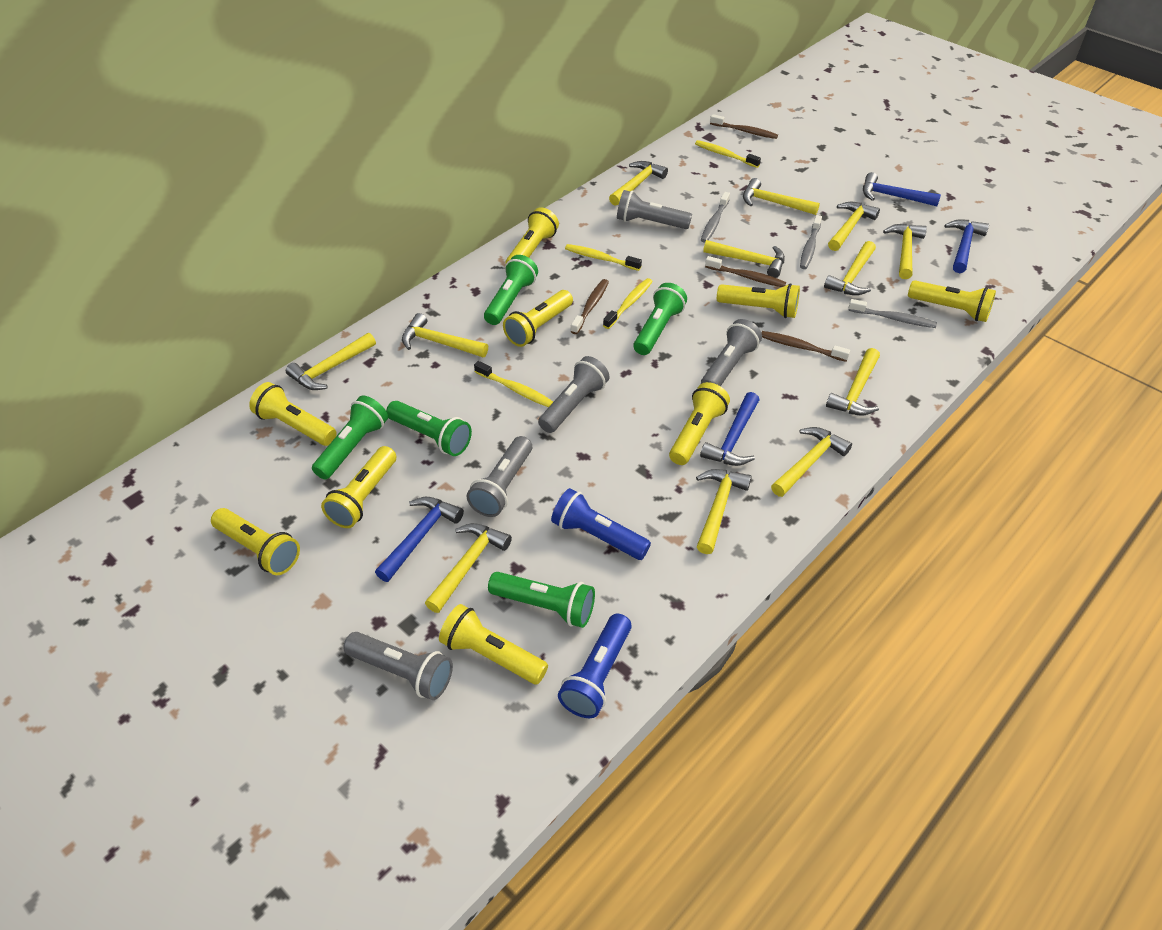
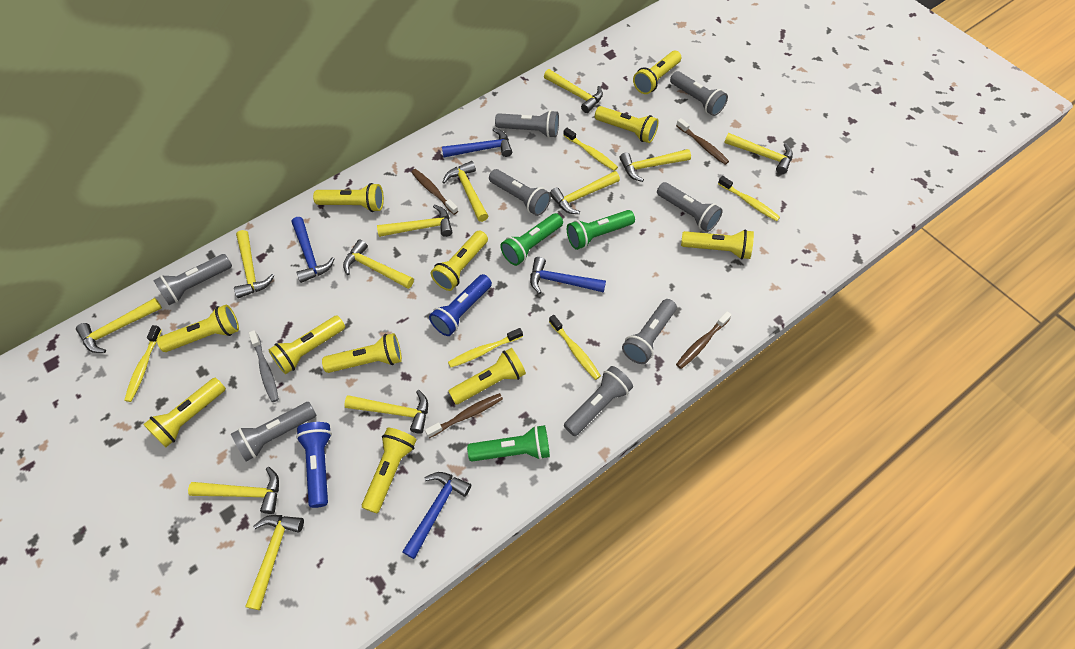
green flashlight: 5 -> 3
grey flashlight: 5 -> 8
grey toothbrush: 3 -> 1
yellow flashlight: 9 -> 11
yellow toothbrush: 4 -> 5

